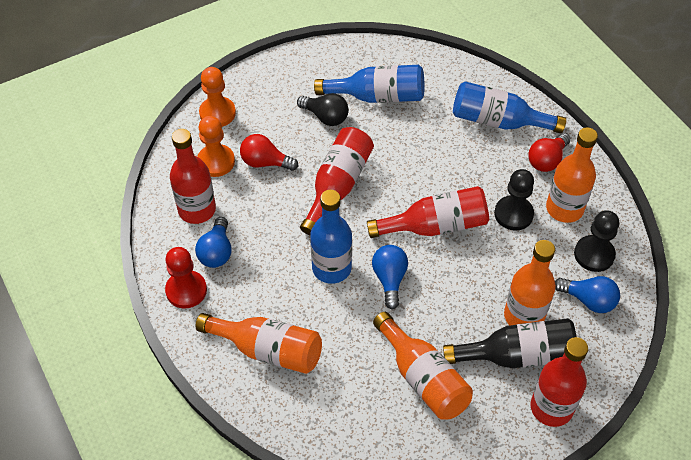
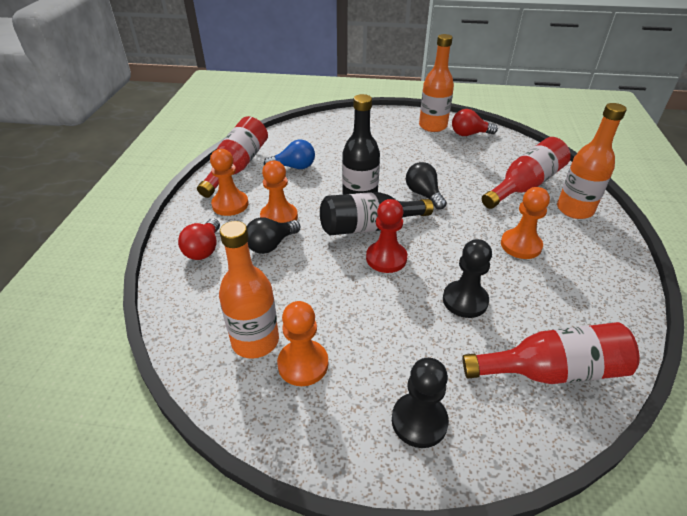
black bottle: 1 -> 2
black light bulb: 1 -> 2
blue bottle: 3 -> 0
blue light bulb: 3 -> 1
orange bottle: 4 -> 3
orange pawn: 2 -> 4
red bottle: 4 -> 3

